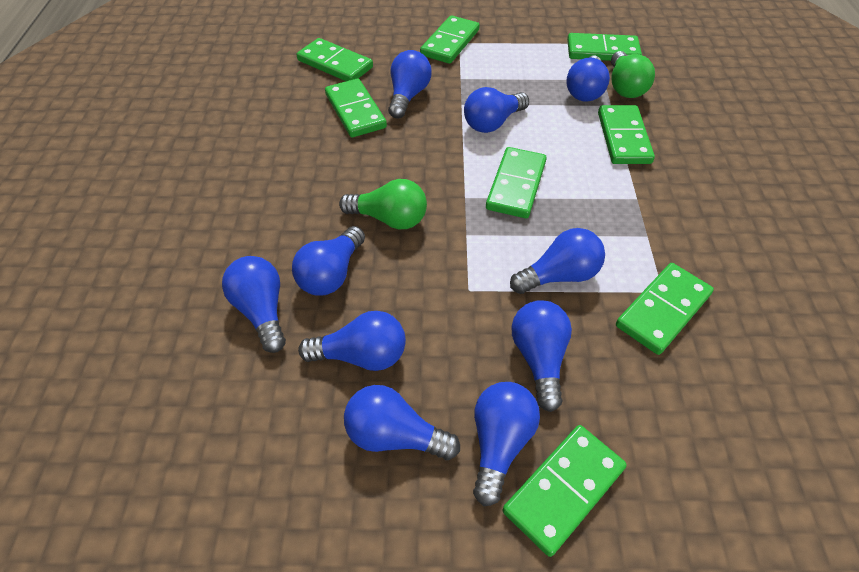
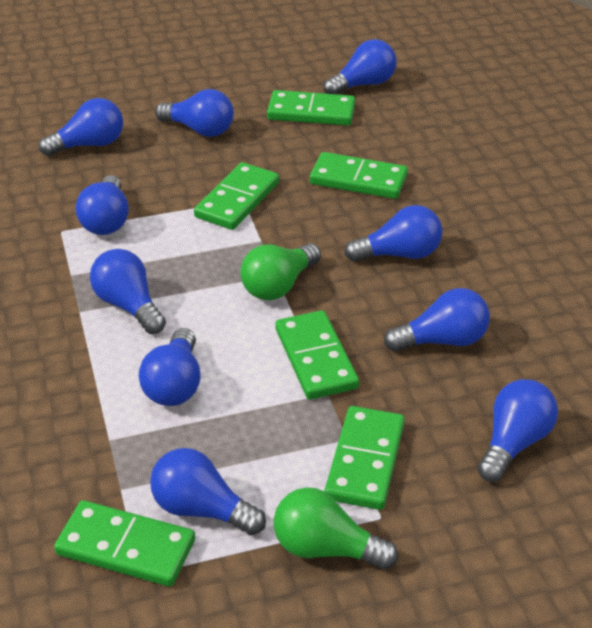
green domino: 8 -> 6

